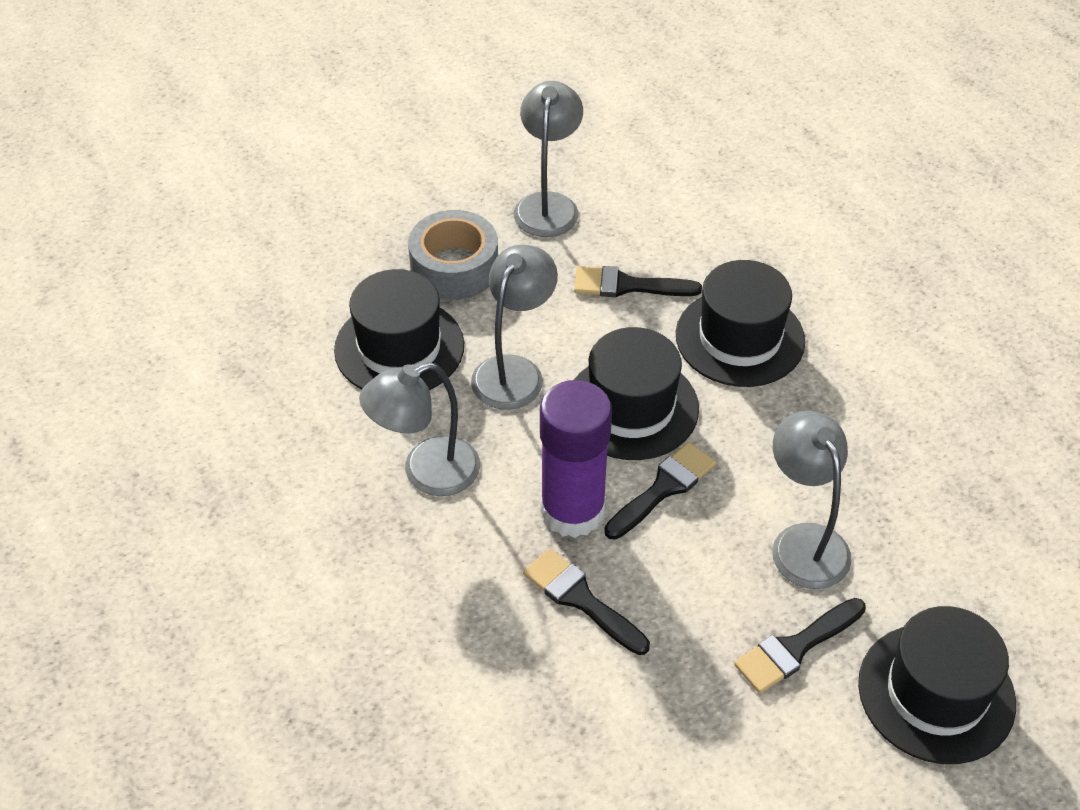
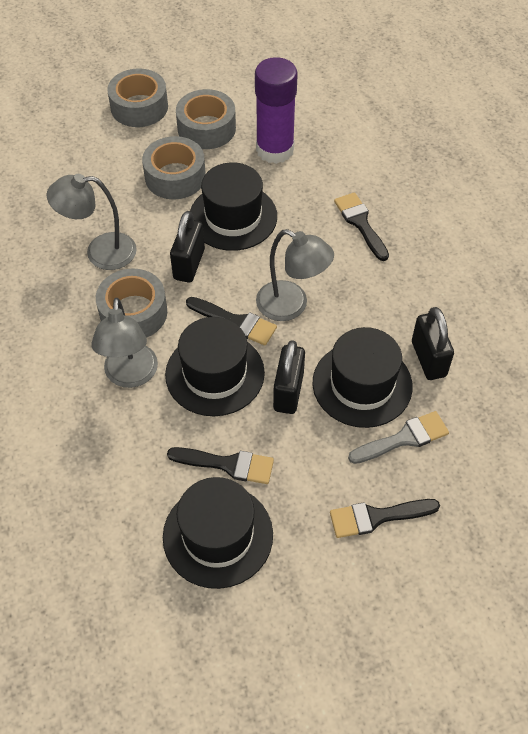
black padlock: 0 -> 3
grey brush: 0 -> 1
grey lamp: 4 -> 3
grey tape: 1 -> 4

